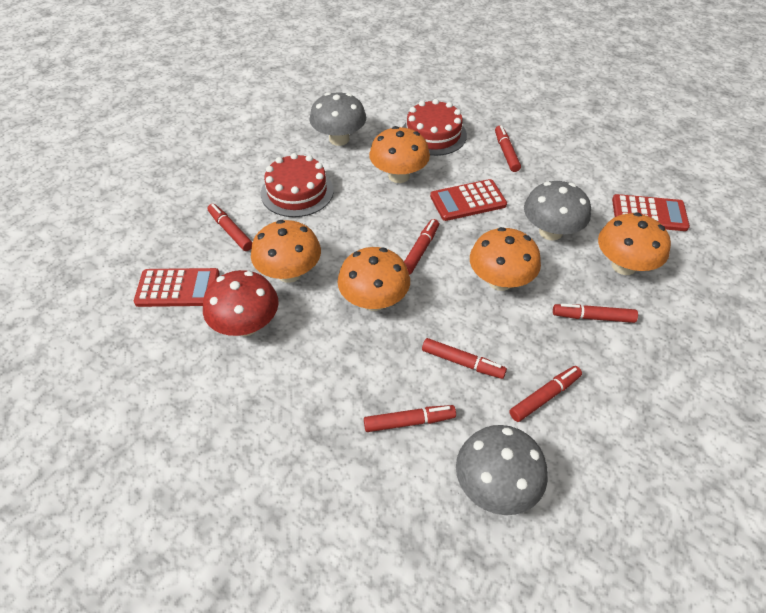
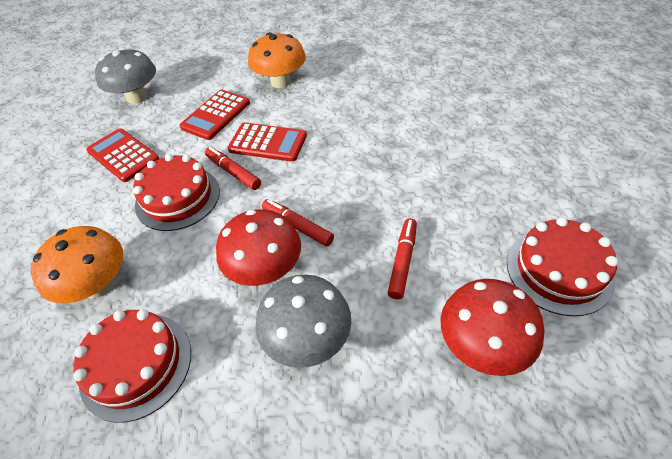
grey mushroom: 3 -> 2
orange mushroom: 5 -> 2
red cake: 2 -> 3
red marker: 7 -> 3
red mushroom: 1 -> 2

